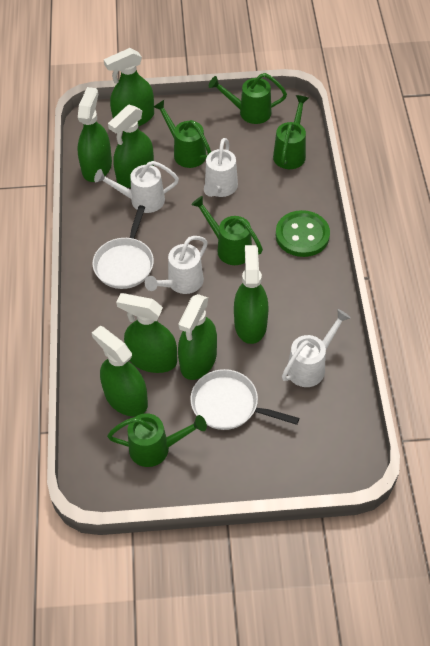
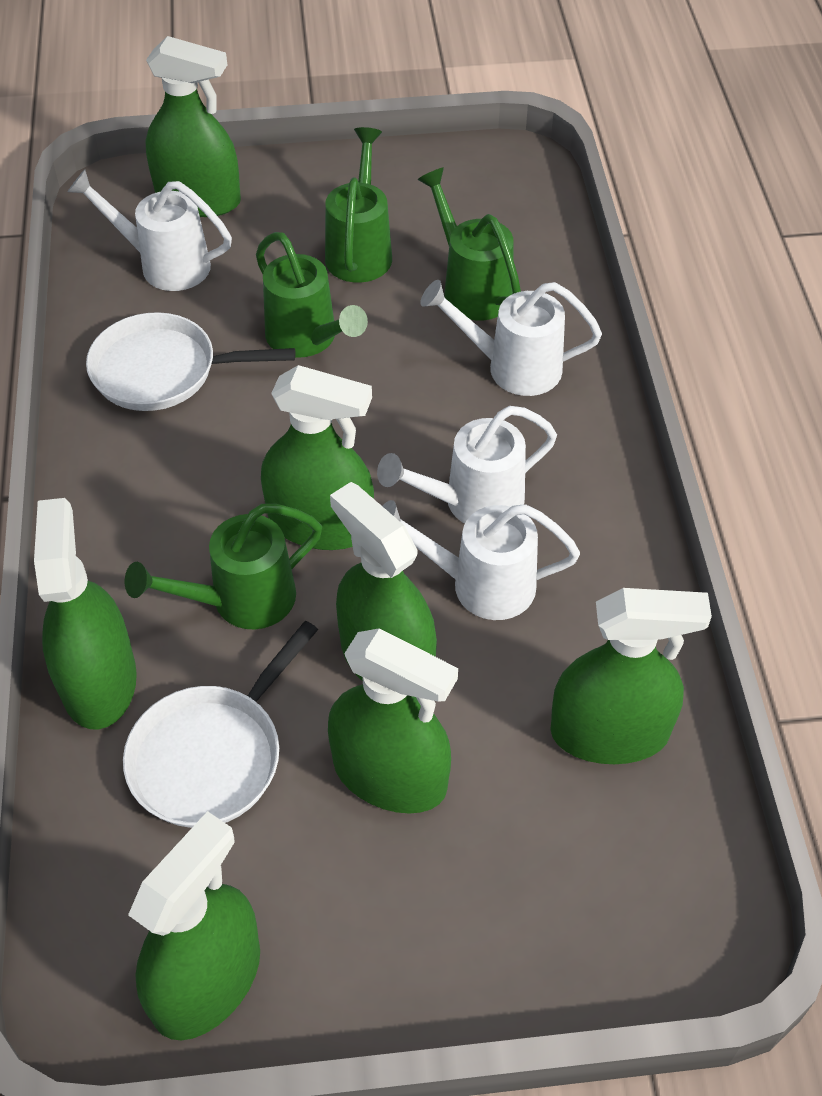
green button: 1 -> 0
green watering can: 5 -> 4

